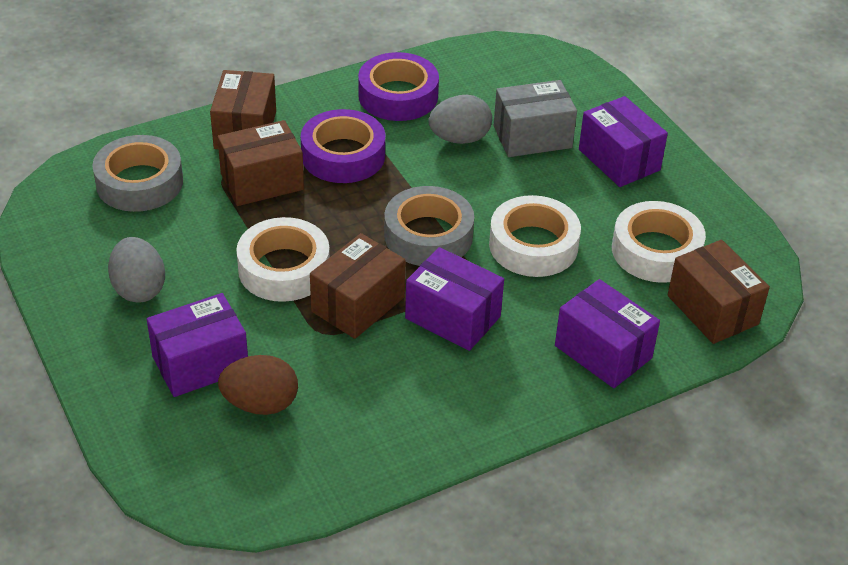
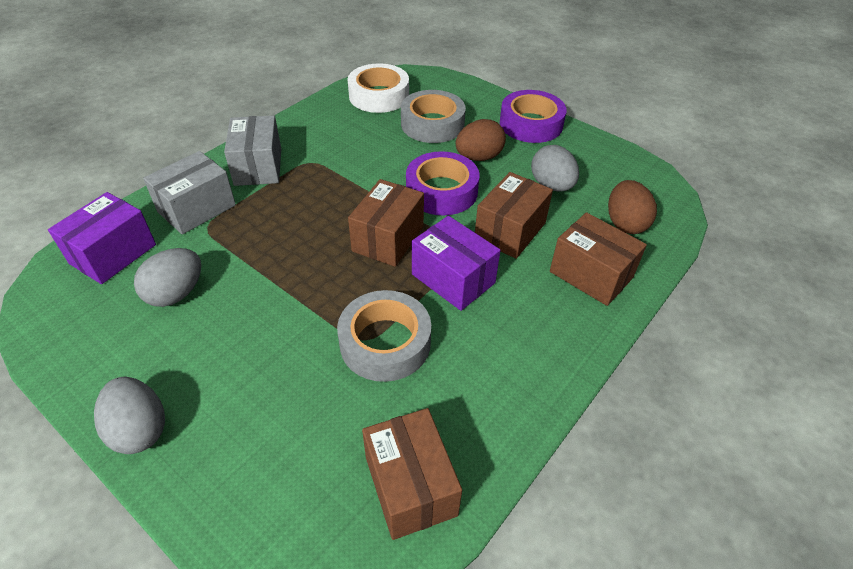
brown egg: 1 -> 2
grey box: 1 -> 2
grey egg: 2 -> 3
purple box: 4 -> 2
white tape: 3 -> 1

